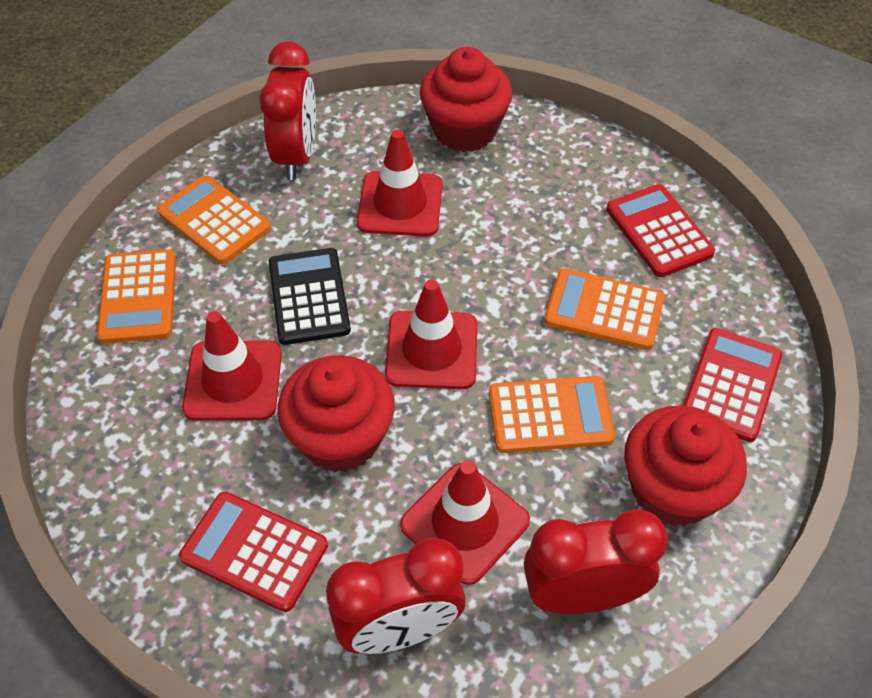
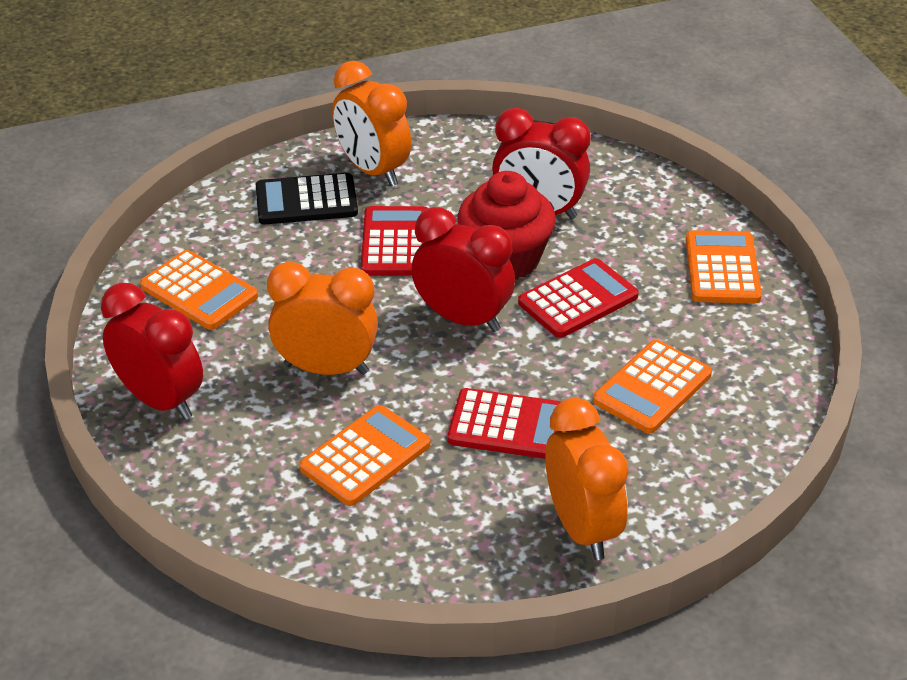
orange clock: 0 -> 3
red cupcake: 3 -> 1
red traffic cone: 4 -> 0

